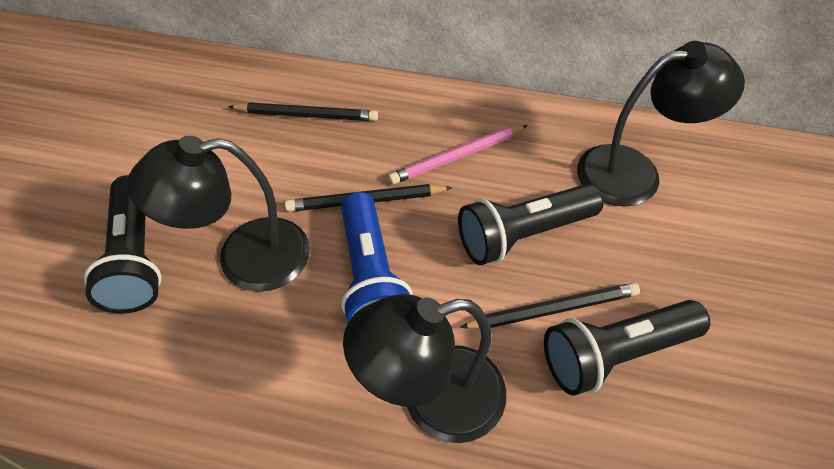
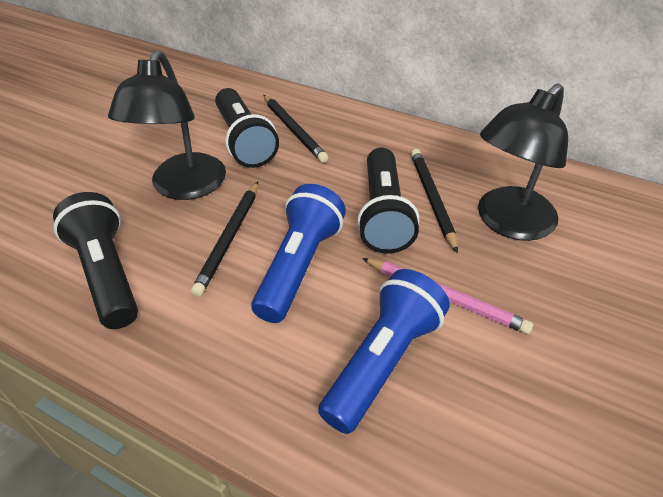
black lamp: 3 -> 2
blue flashlight: 1 -> 2

